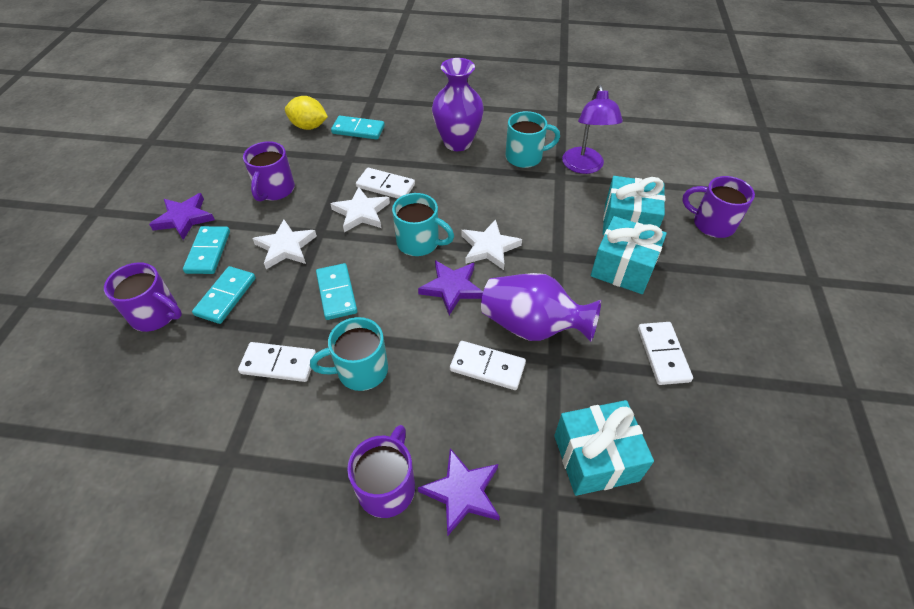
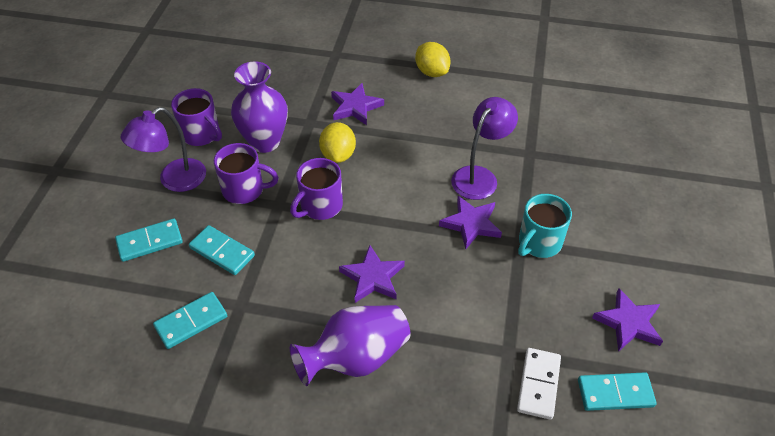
purple lamp: 1 -> 2
purple mug: 4 -> 3
purple star: 3 -> 4
turquoise gift: 3 -> 0
turquoise mug: 3 -> 1
white domino: 4 -> 1
white star: 3 -> 0
yellow lemon: 1 -> 2

